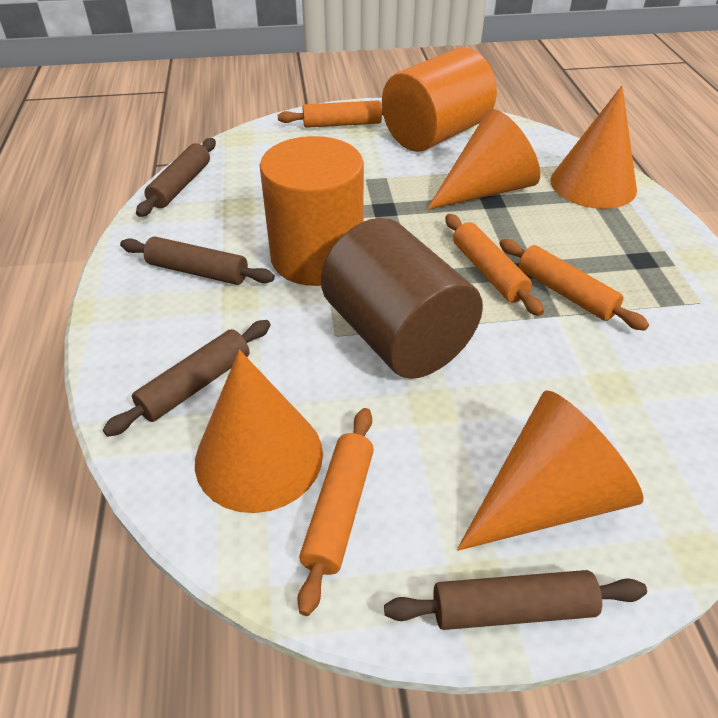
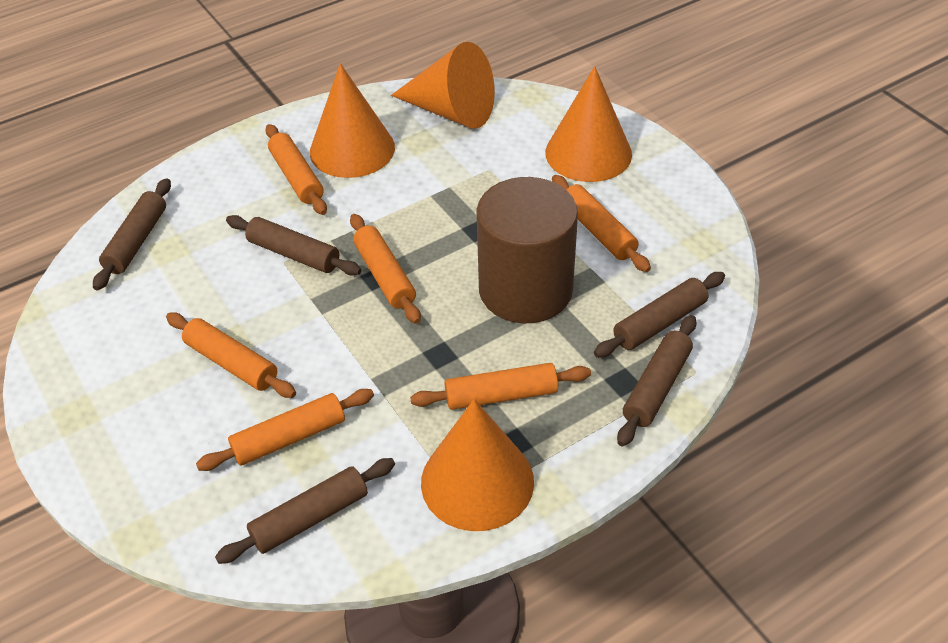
brown rolling pin: 4 -> 5
orange cylinder: 2 -> 0
orange rolling pin: 4 -> 6

